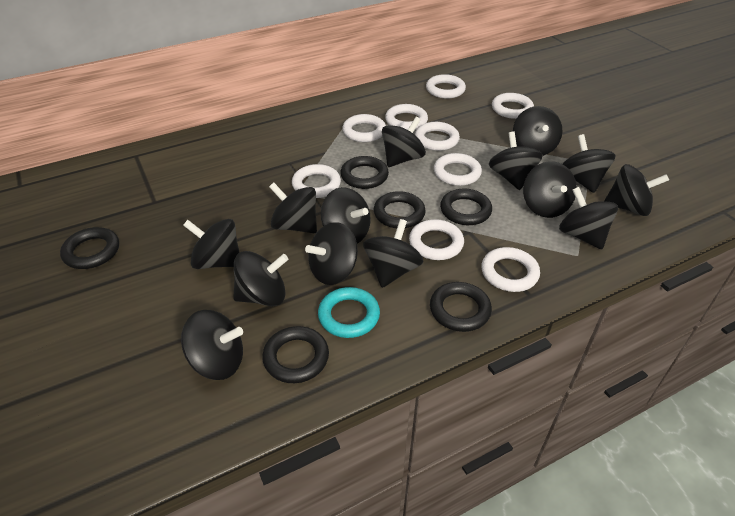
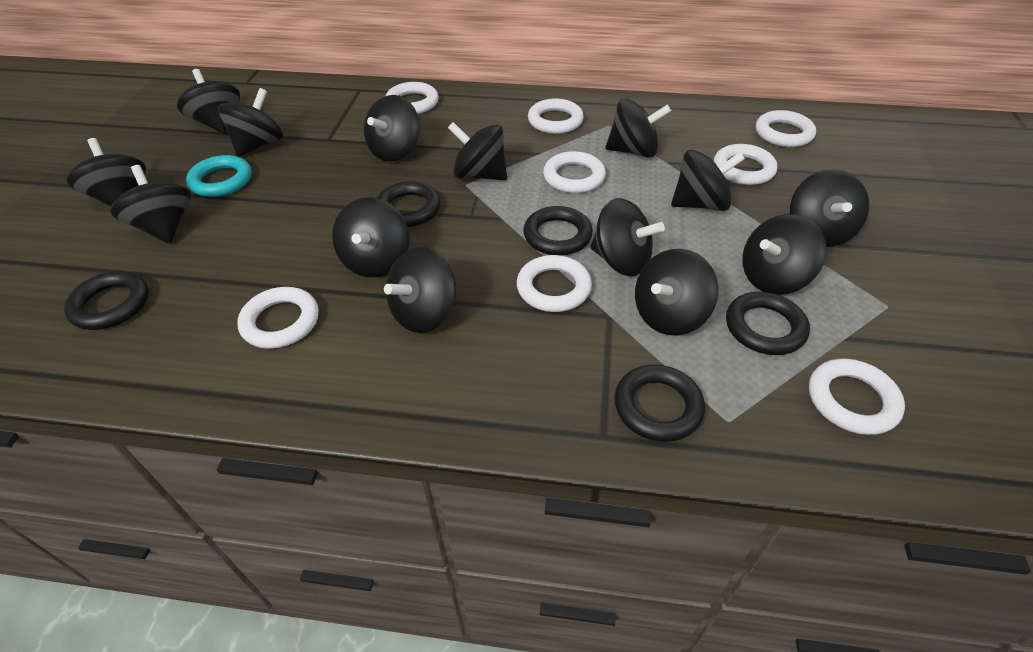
black ring: 6 -> 5
white ring: 9 -> 8

